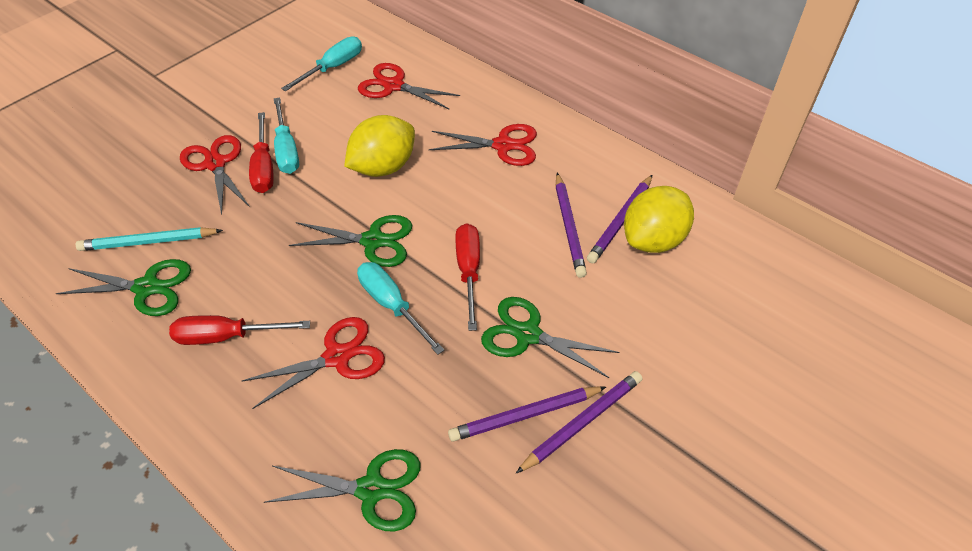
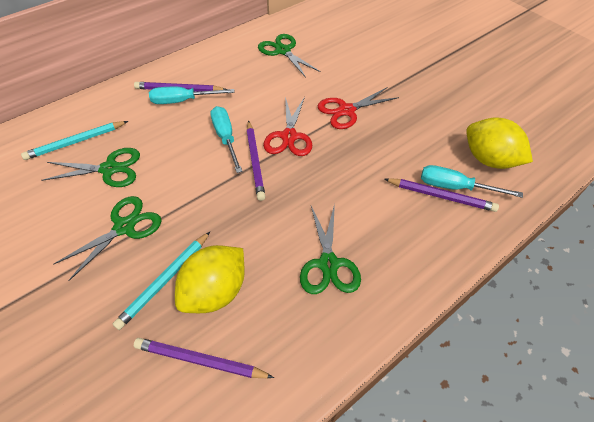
red scissors: 4 -> 2
red screwdriver: 3 -> 0
turquoise pencil: 1 -> 2

